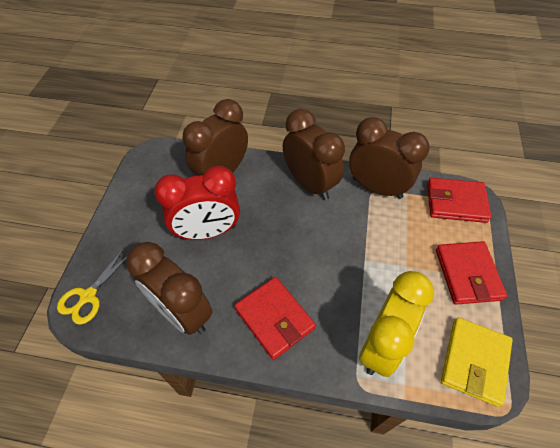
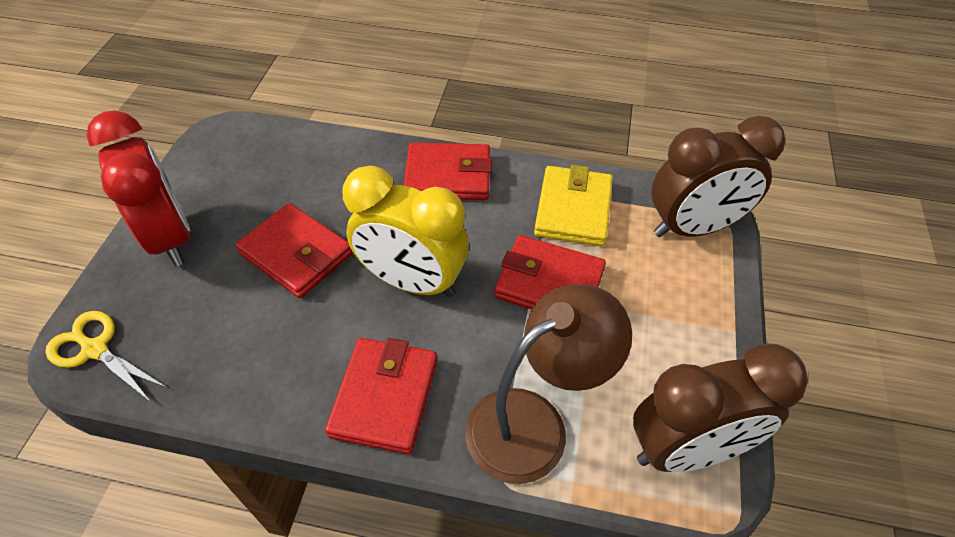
brown clock: 4 -> 2
brown lamp: 0 -> 1
red wallet: 3 -> 4

